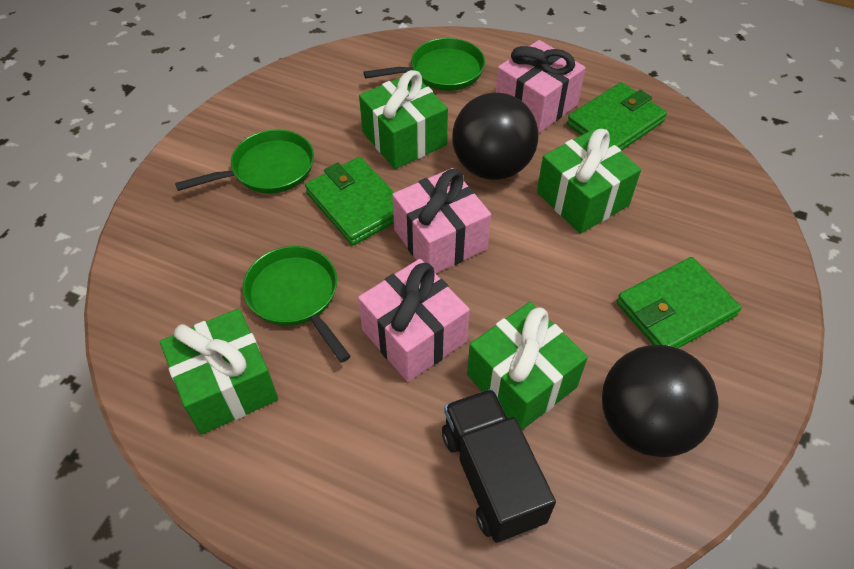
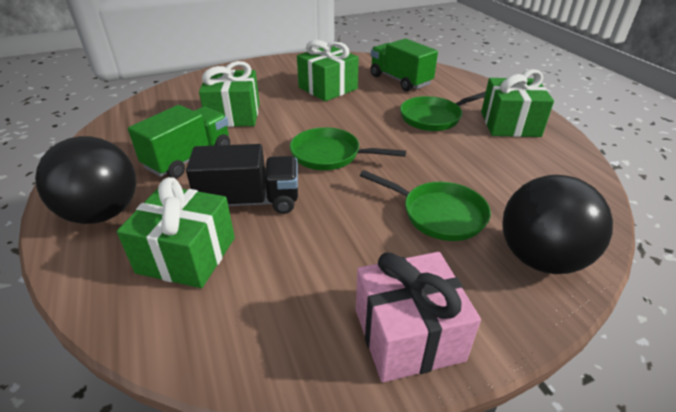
green truck: 0 -> 2
green wallet: 3 -> 0
pink gift: 3 -> 1

